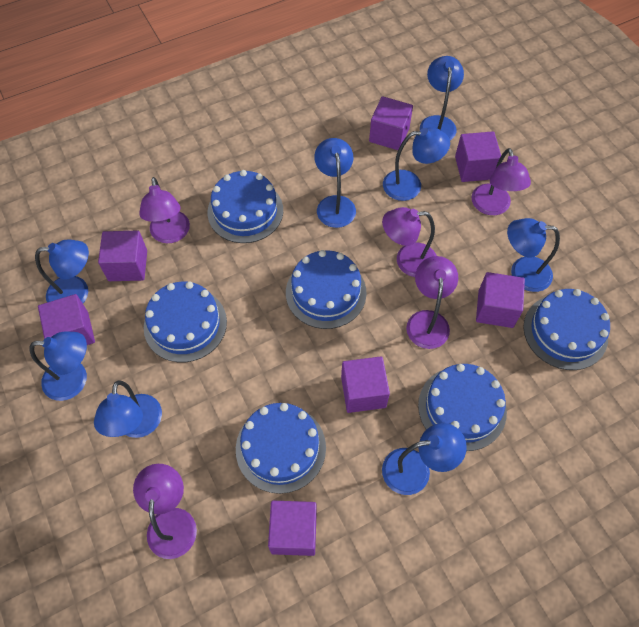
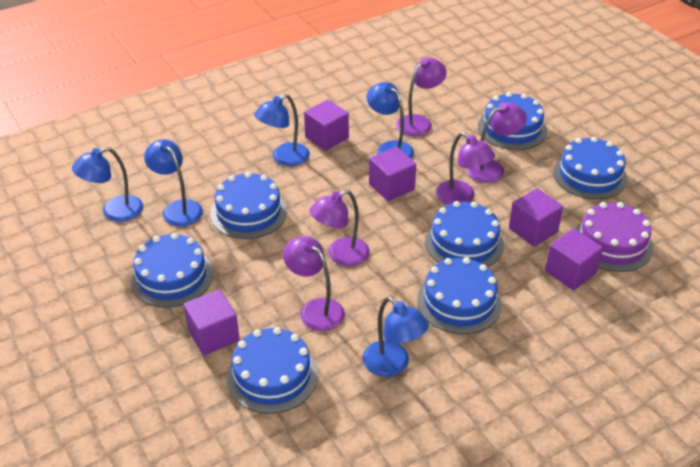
blue cake: 6 -> 7
blue lamp: 8 -> 5
purple cake: 0 -> 1
purple cube: 7 -> 5

